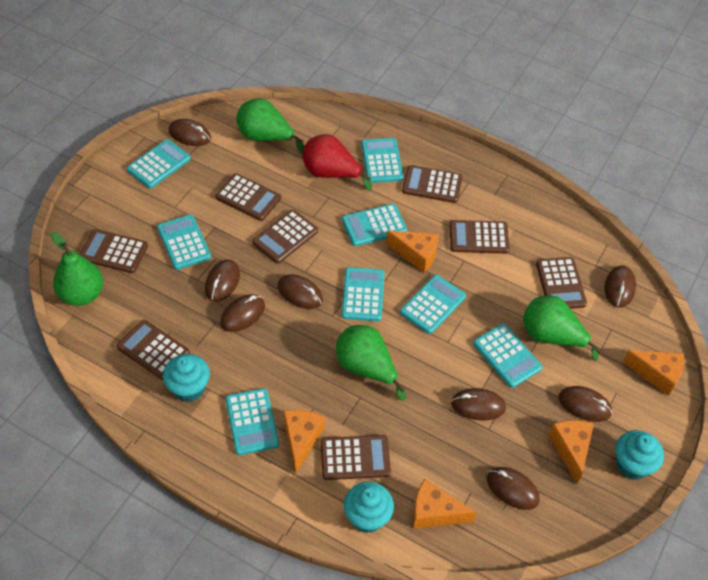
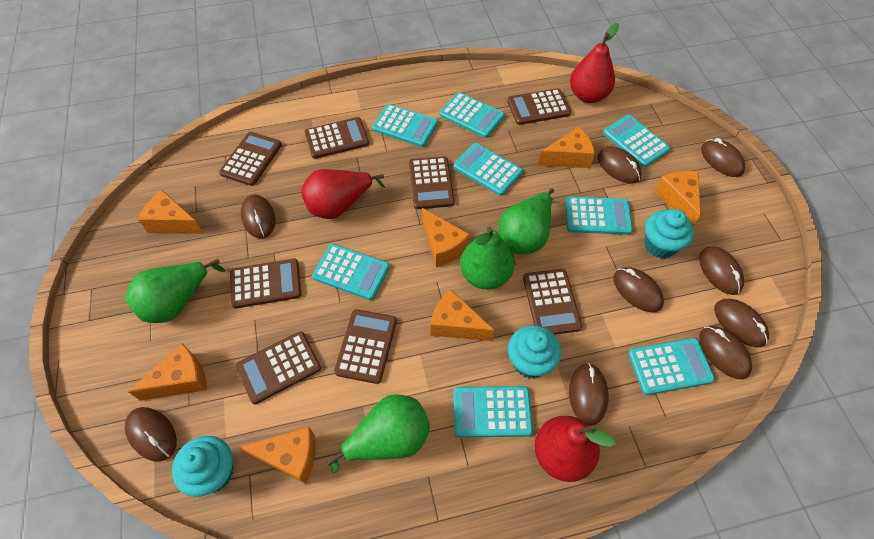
brown mouse: 8 -> 9
orange cheese: 5 -> 7
red pear: 1 -> 3

